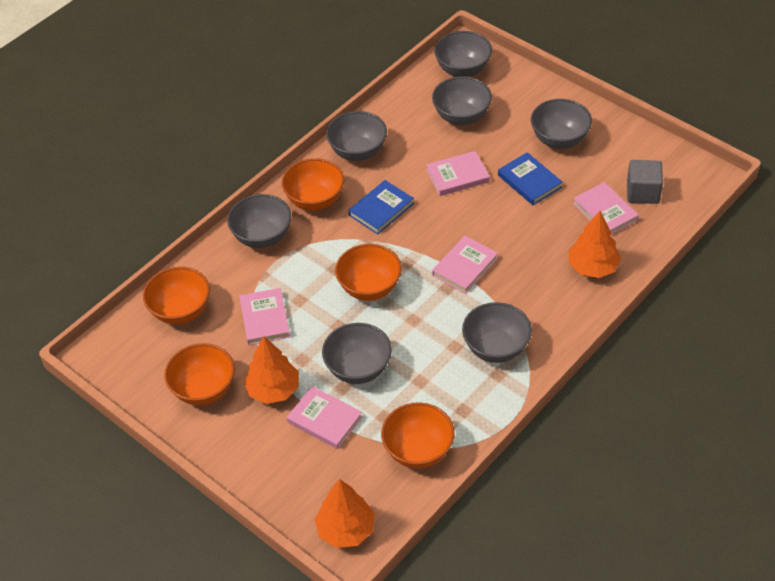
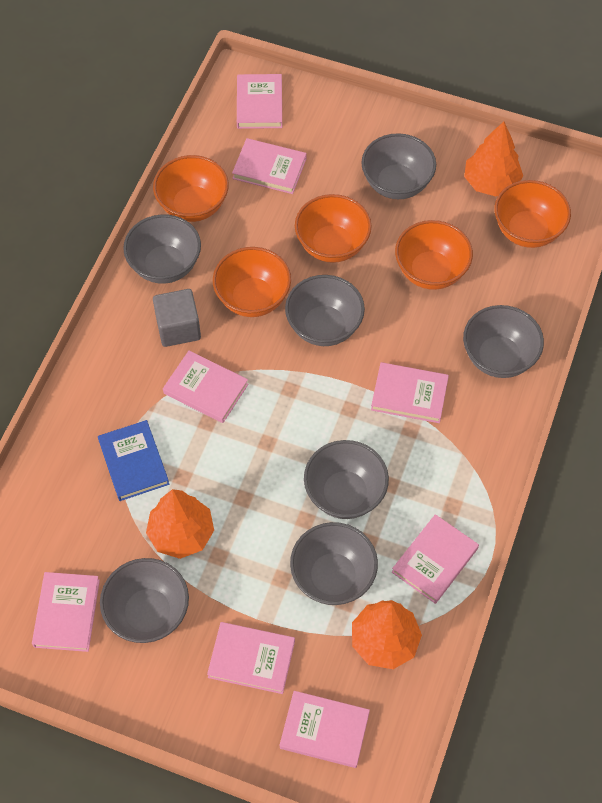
blue book: 2 -> 1
pink book: 5 -> 8

